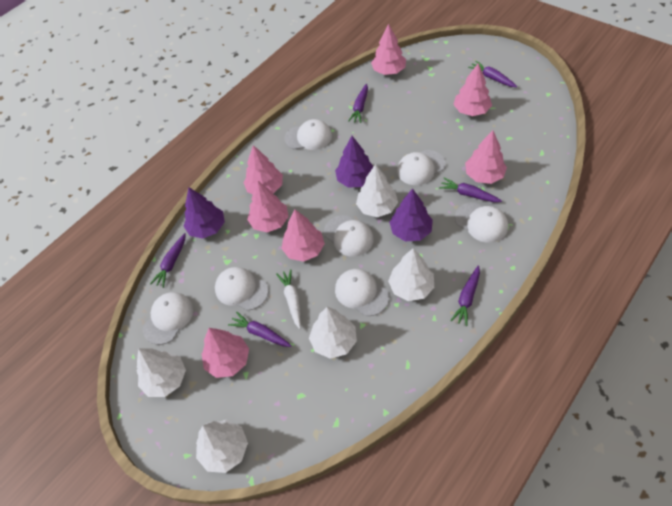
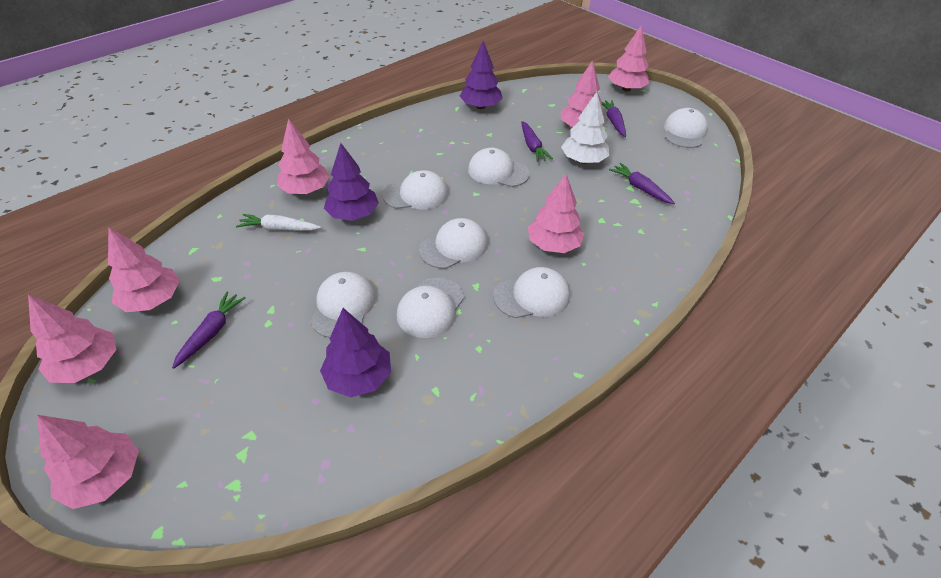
purple carrot: 6 -> 4
white tree: 5 -> 1

